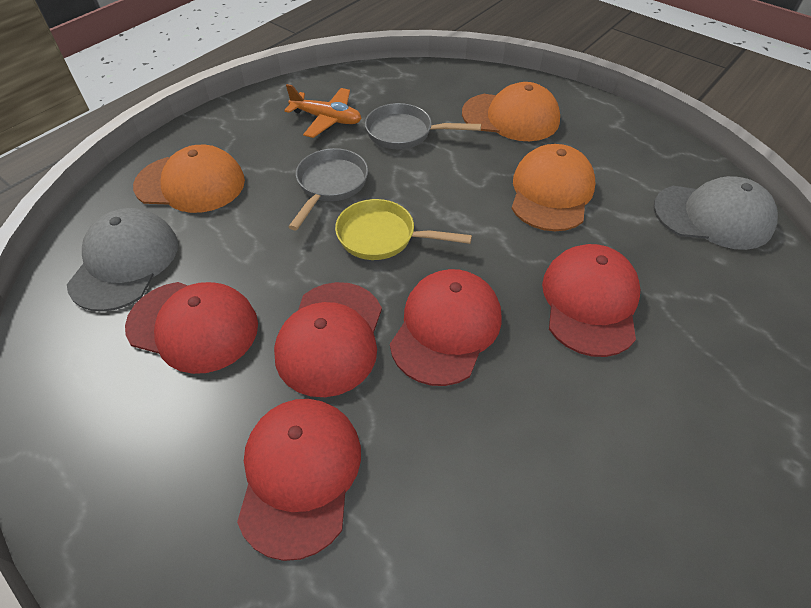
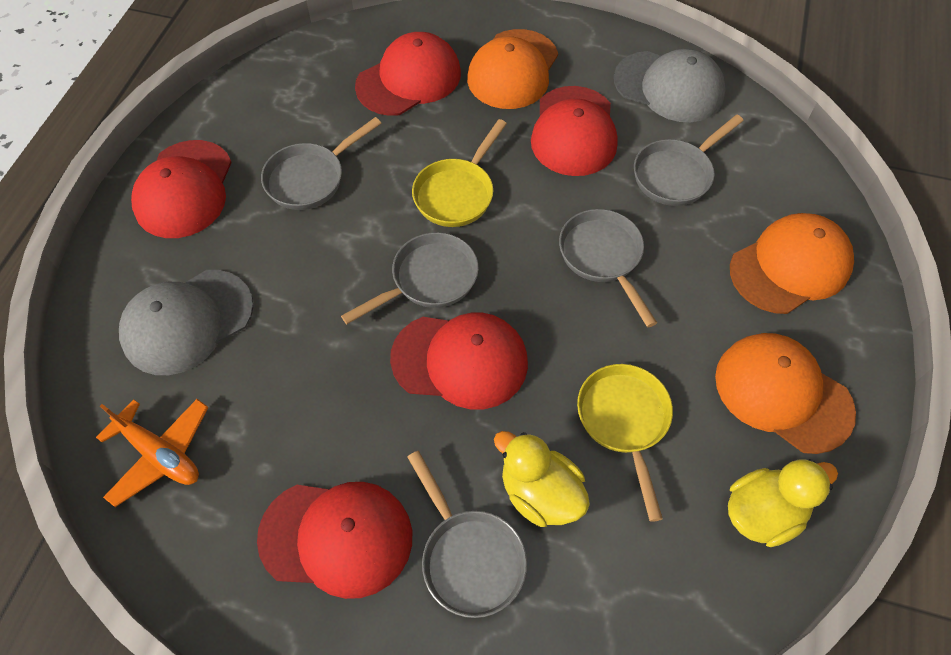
grey pan: 2 -> 5
yellow duck: 0 -> 2
yellow pan: 1 -> 2

